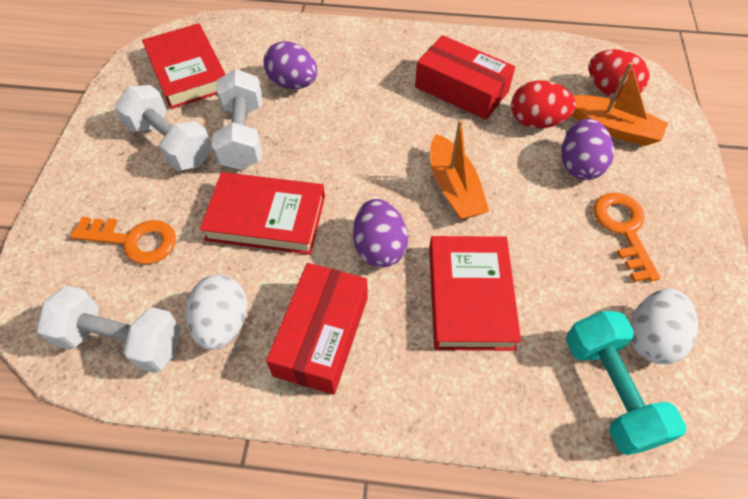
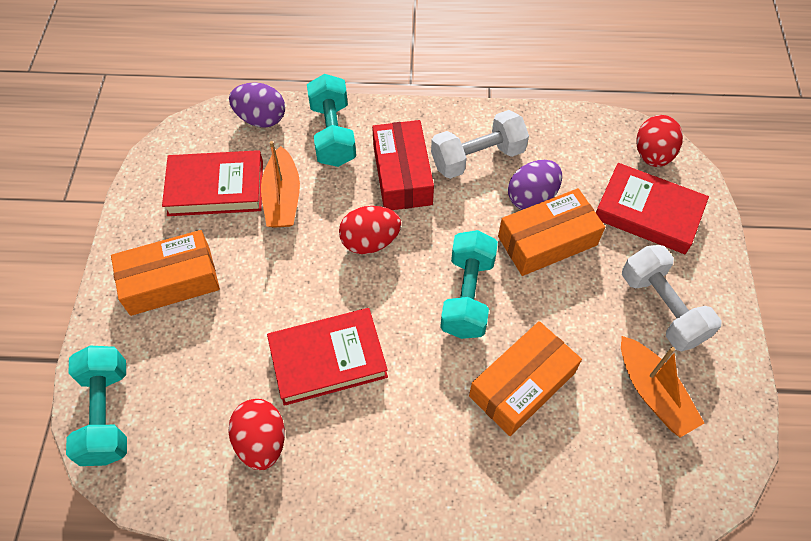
orange box: 0 -> 3
orange key: 2 -> 0
purple egg: 3 -> 2
red box: 2 -> 1
red egg: 2 -> 3
turquoise dumbbell: 1 -> 3
white dumbbell: 3 -> 2
white egg: 2 -> 0

